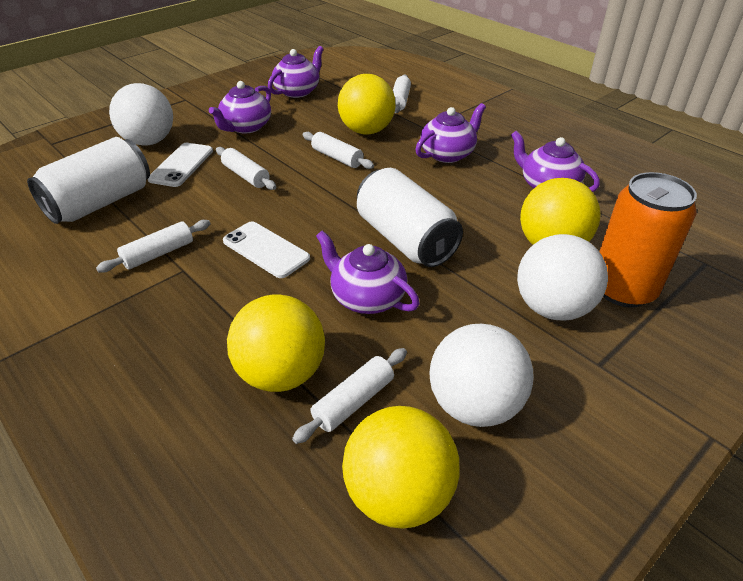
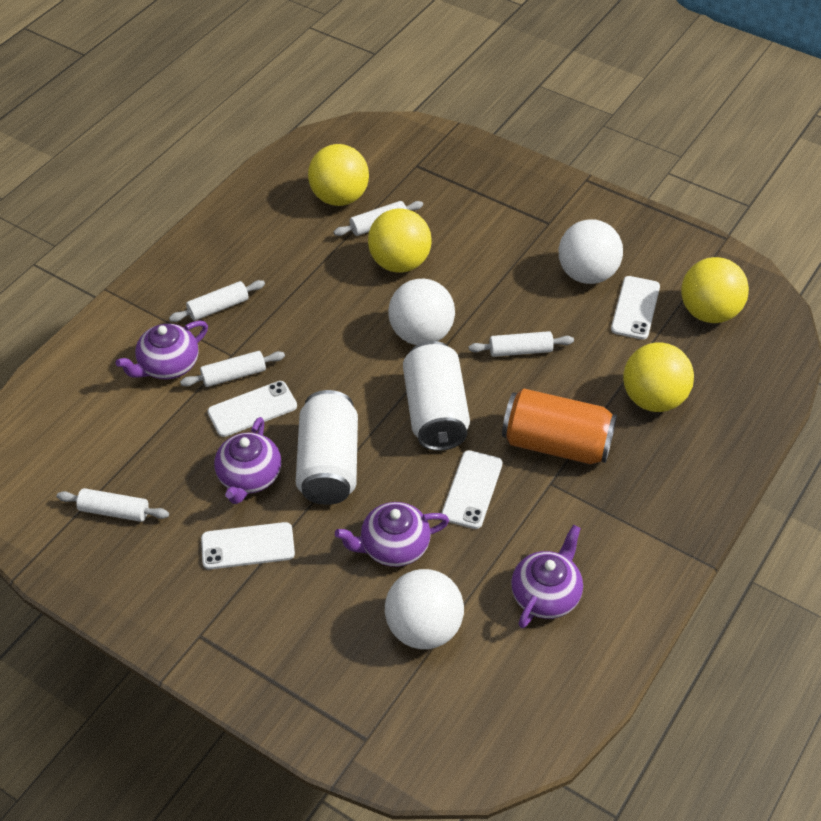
purple teapot: 5 -> 4
white phone: 2 -> 4

